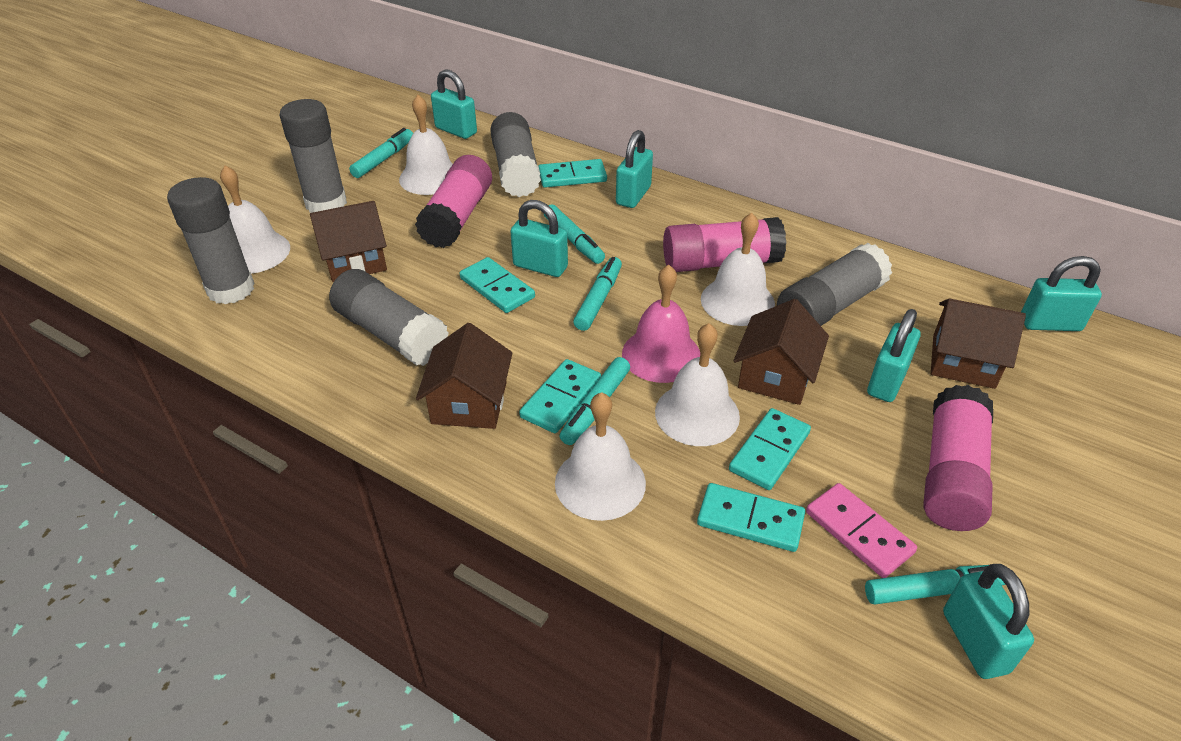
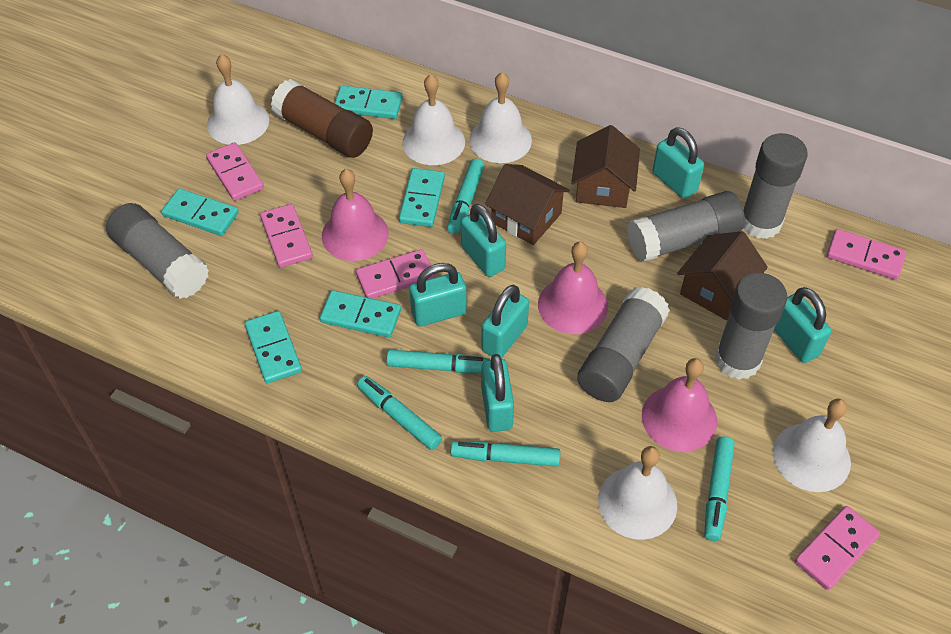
brown glue stick: 0 -> 1
brown house: 4 -> 3
pink bell: 1 -> 3
pink domino: 1 -> 5
pink glue stick: 3 -> 0

